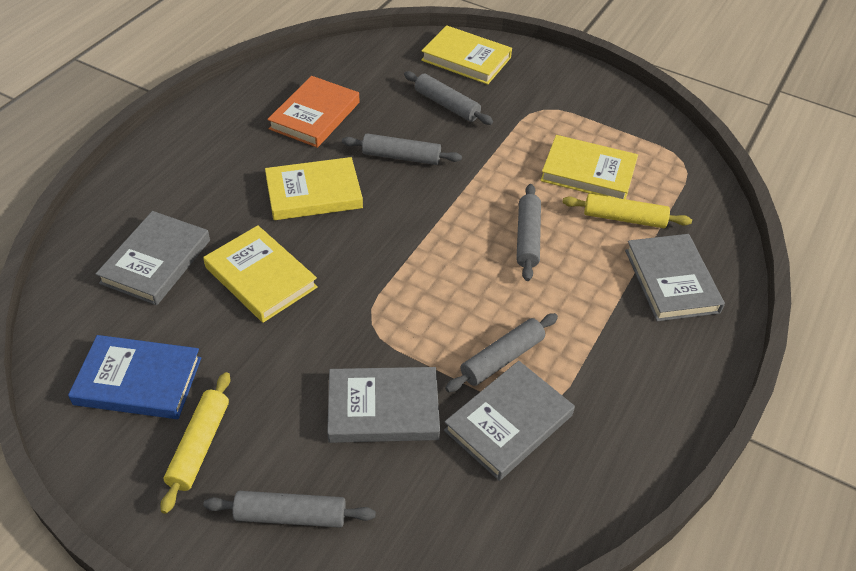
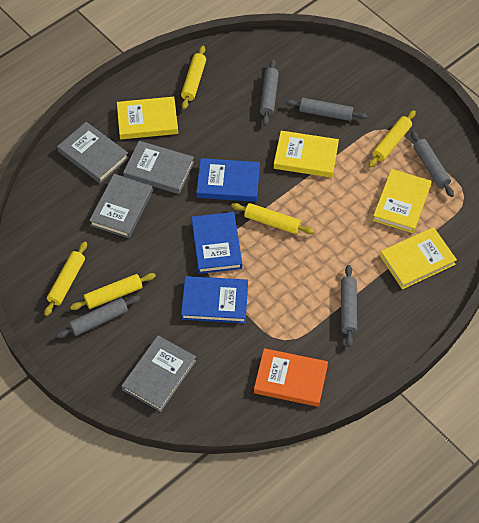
blue book: 1 -> 3
yellow rolling pin: 2 -> 5

